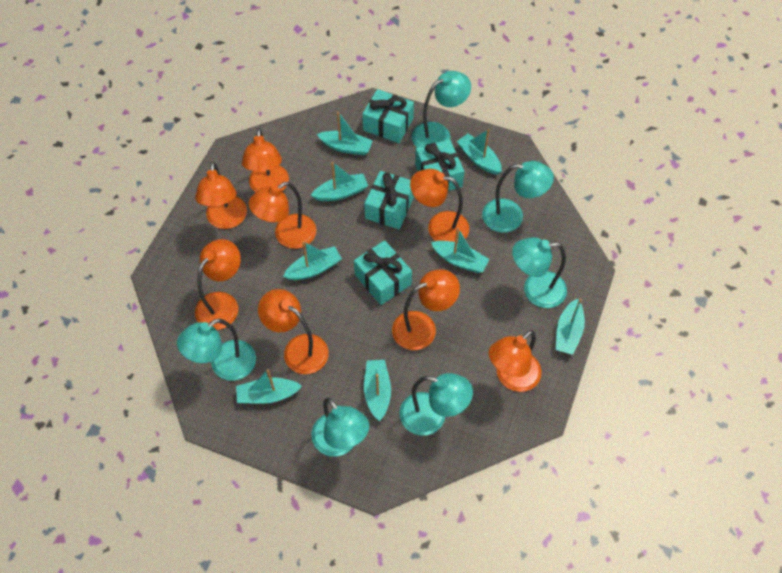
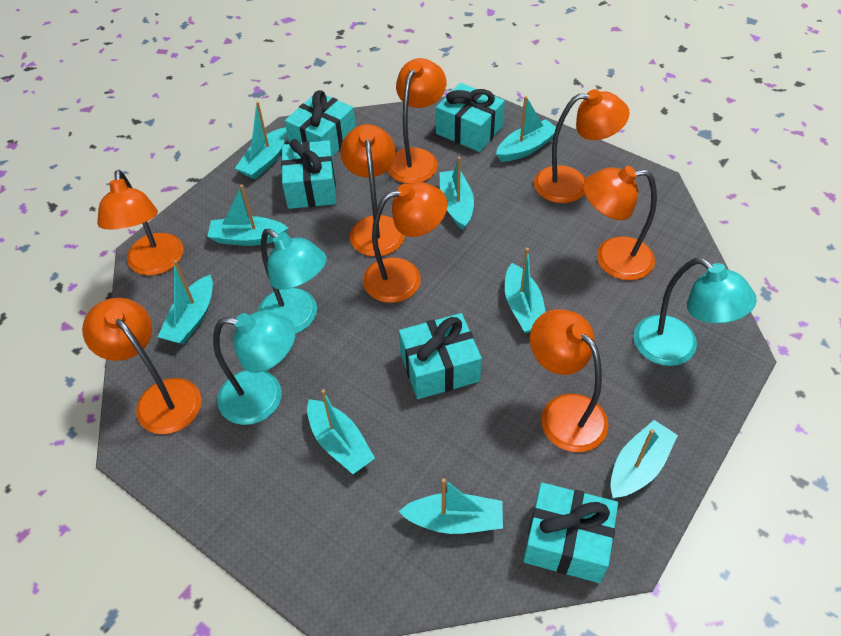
turquoise boat: 8 -> 9
turquoise gift: 4 -> 5
turquoise lamp: 6 -> 3

